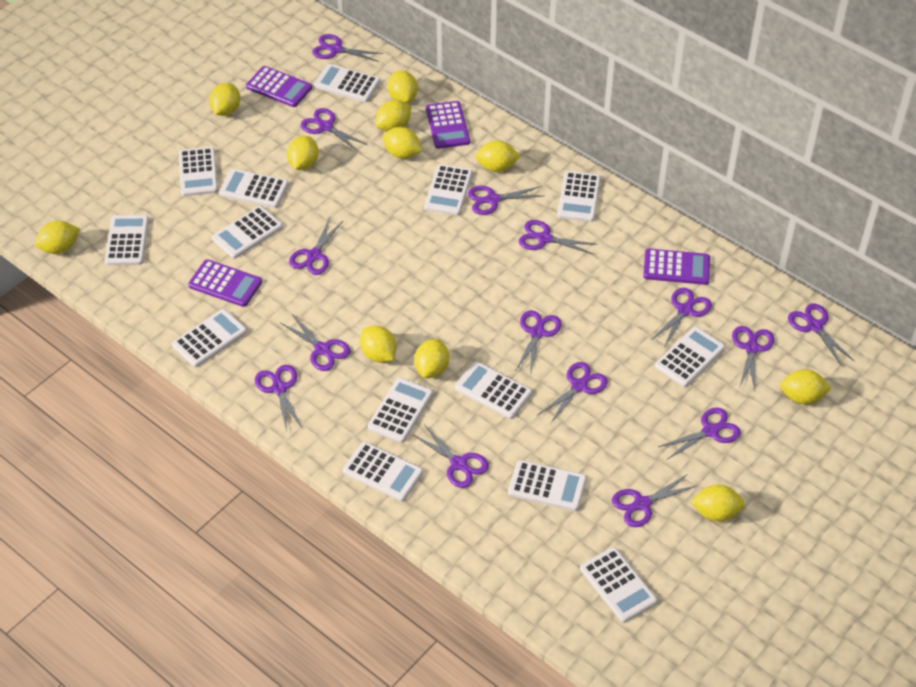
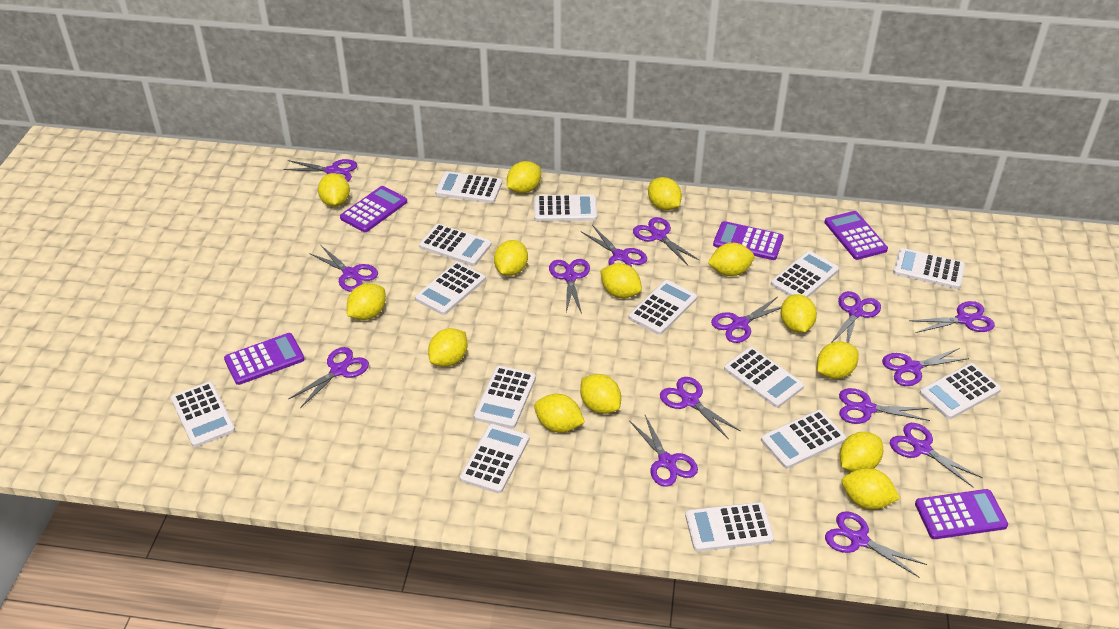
purple calculator: 4 -> 5
yellow lemon: 11 -> 14

